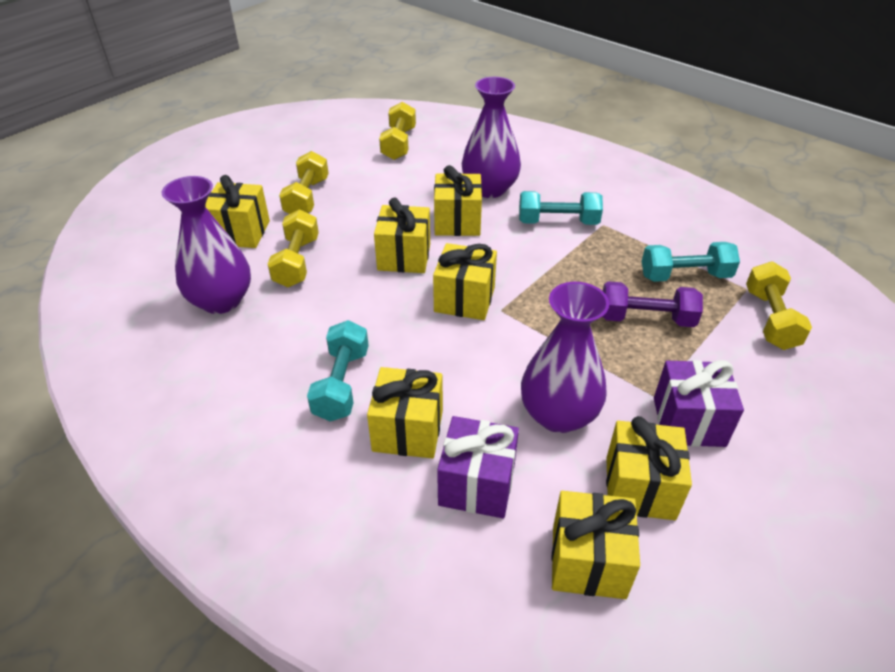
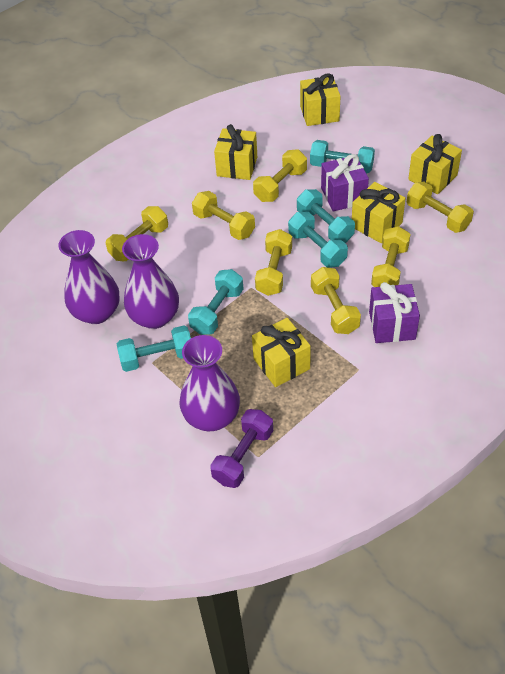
turquoise dumbbell: 3 -> 5
yellow dumbbell: 4 -> 7
yellow gift: 7 -> 5

